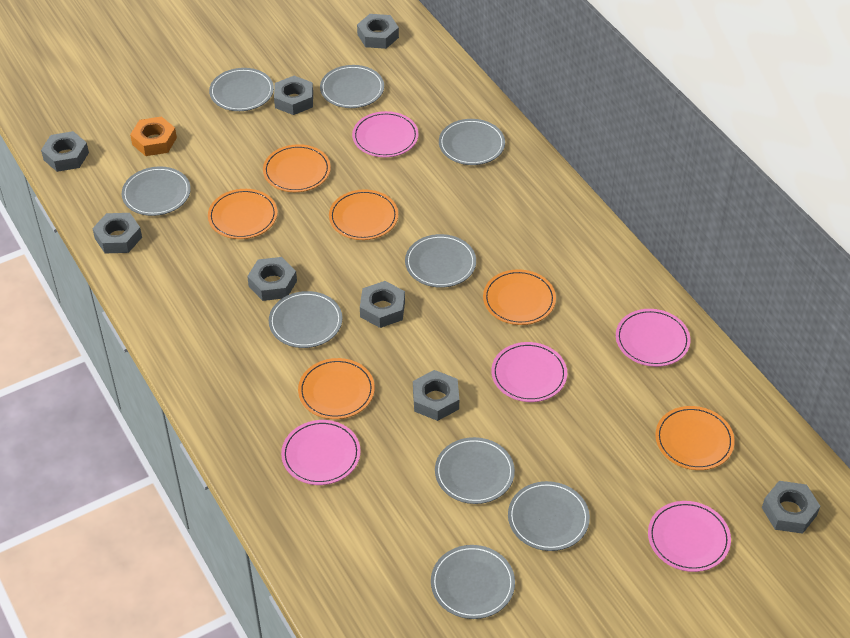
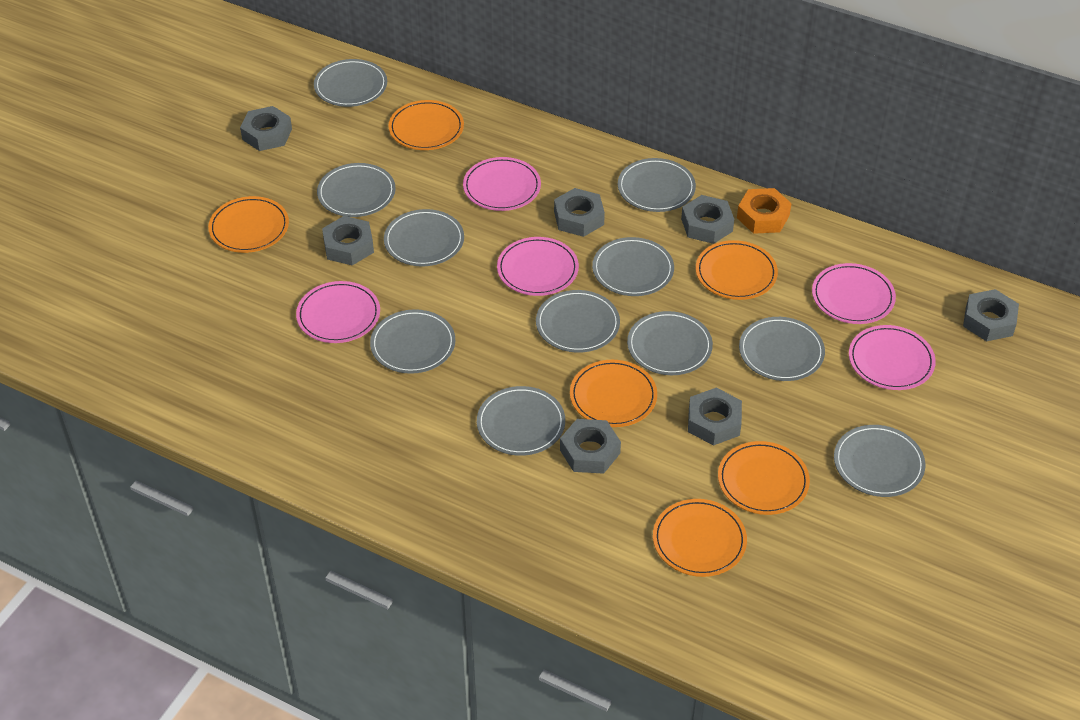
grey nut: 8 -> 7
grey plate: 9 -> 11

